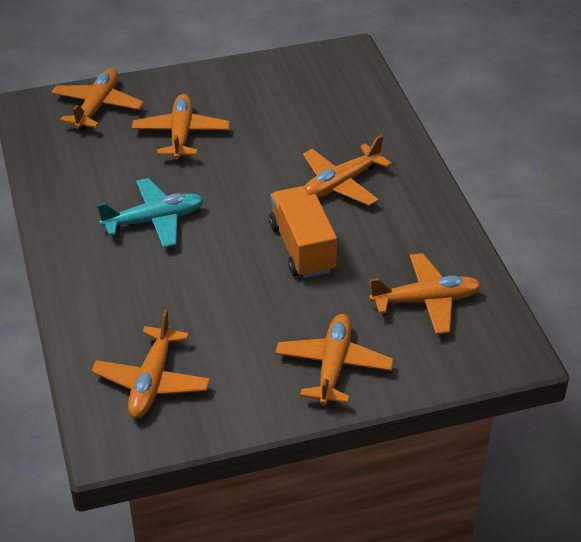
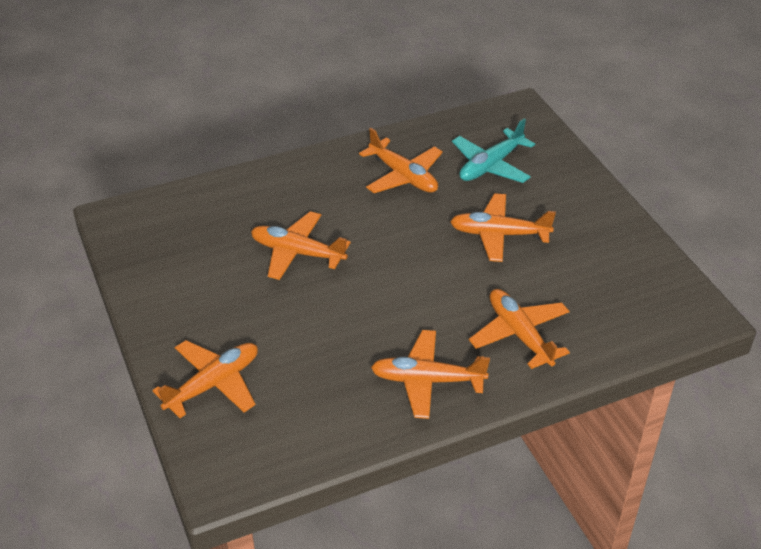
orange truck: 1 -> 0

